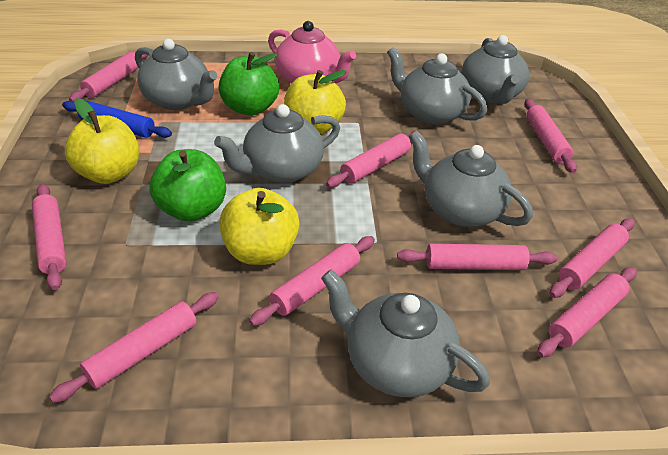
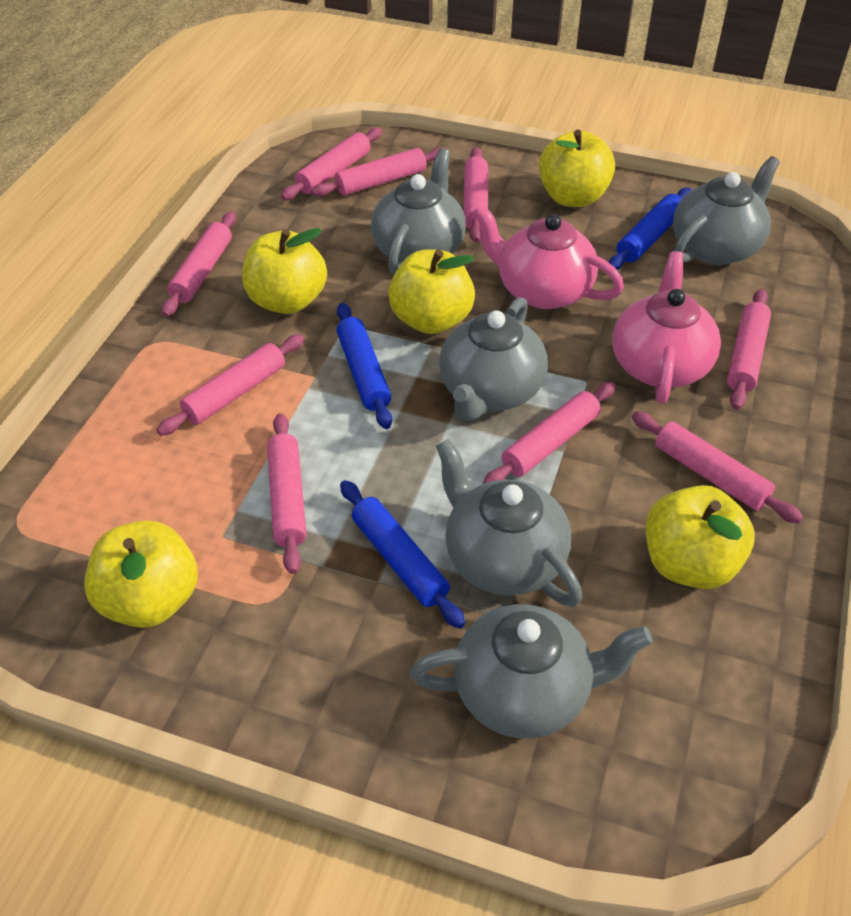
blue rolling pin: 1 -> 3
green apple: 2 -> 0
grey teapot: 6 -> 5
pink teapot: 1 -> 2
yellow apple: 3 -> 5

